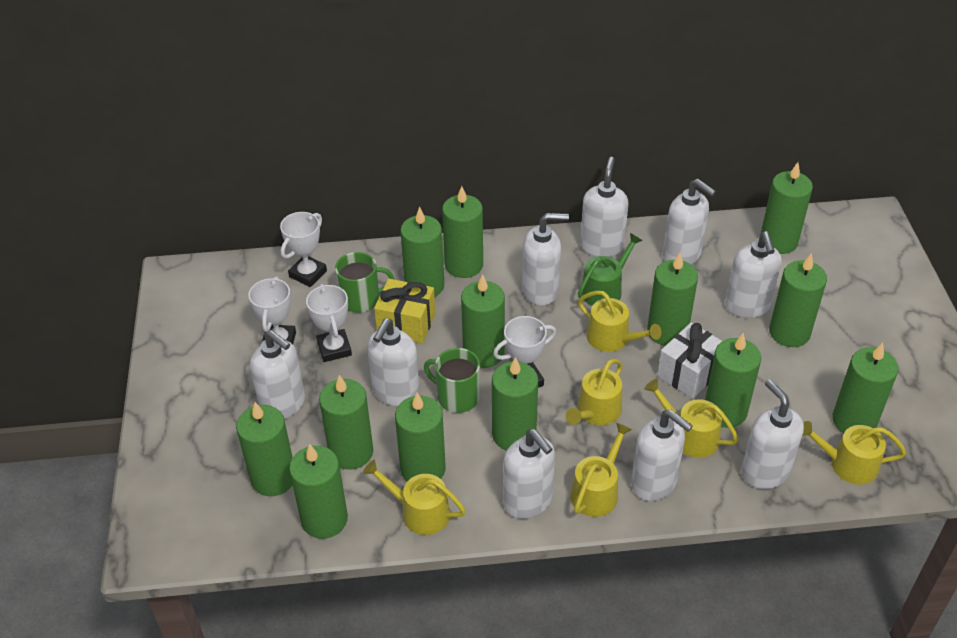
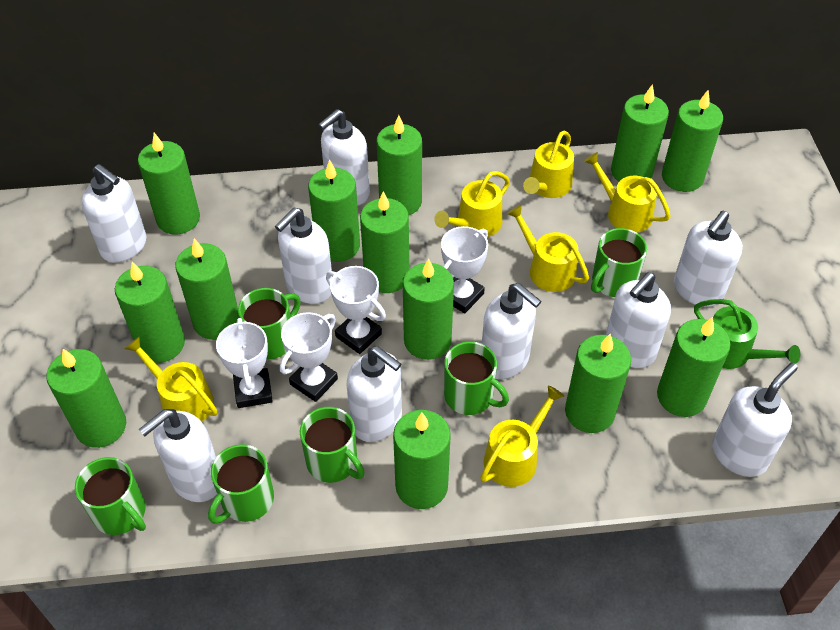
green mug: 2 -> 6
white gift: 1 -> 0
yellow gift: 1 -> 0

